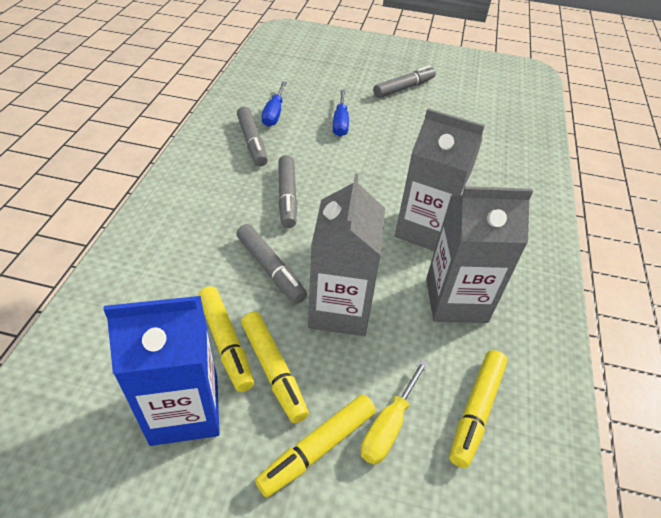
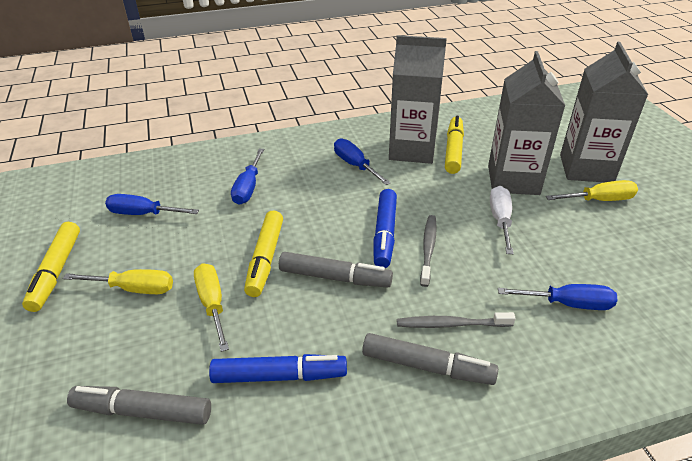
blue carton: 1 -> 0
blue marker: 0 -> 2
blue screwdriver: 2 -> 4
grey marker: 4 -> 3
grey toothbrush: 0 -> 2
white screwdriver: 0 -> 1
yellow marker: 4 -> 3
yellow screwdriver: 1 -> 3

